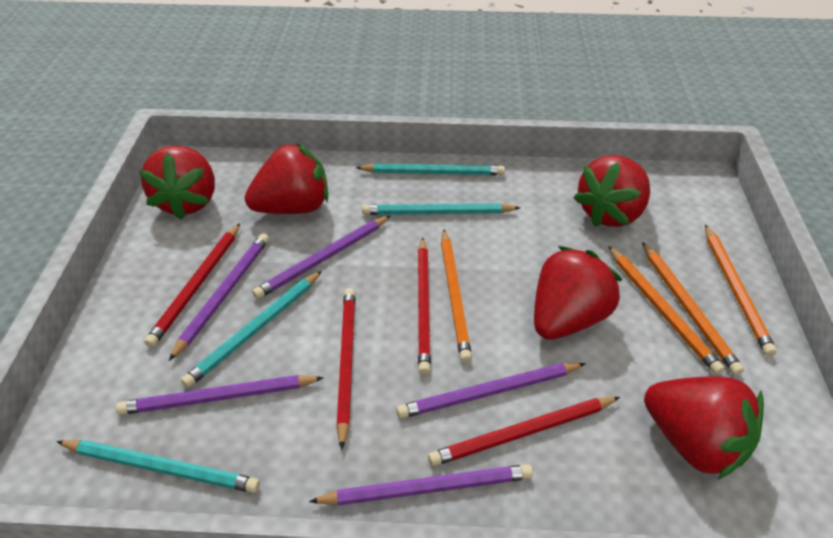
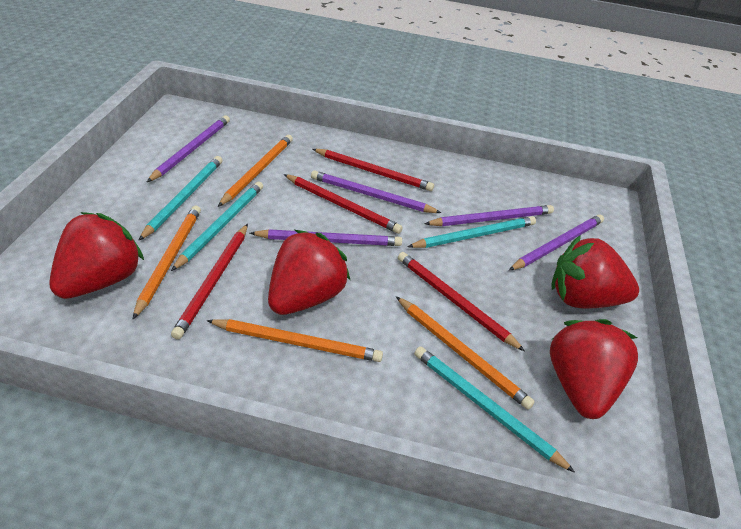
red strawberry: 5 -> 4

